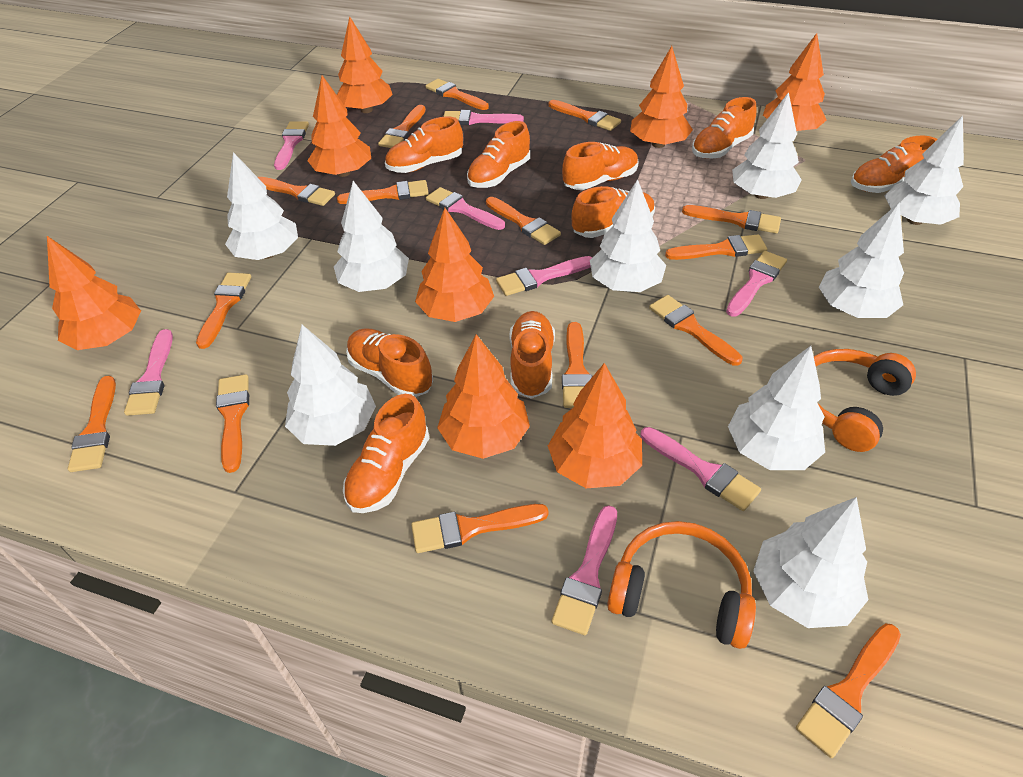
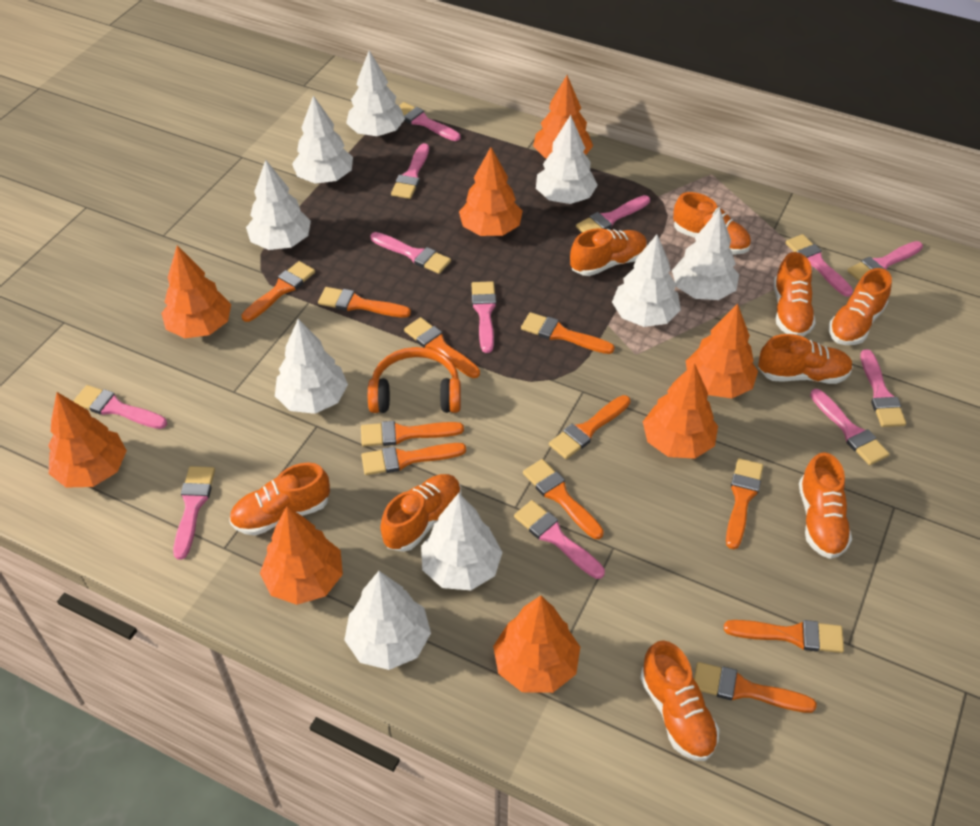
orange brush: 15 -> 11
orange headphones: 2 -> 1
pink brush: 8 -> 12

